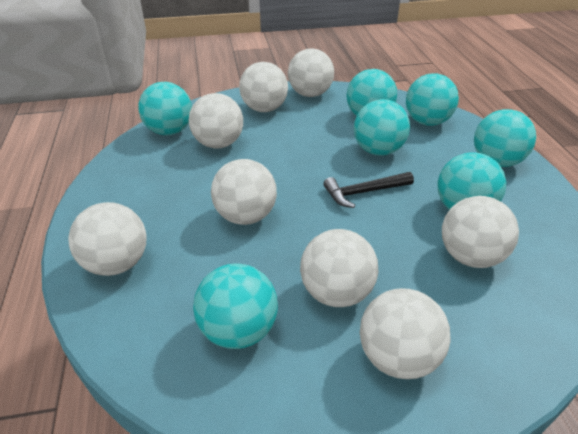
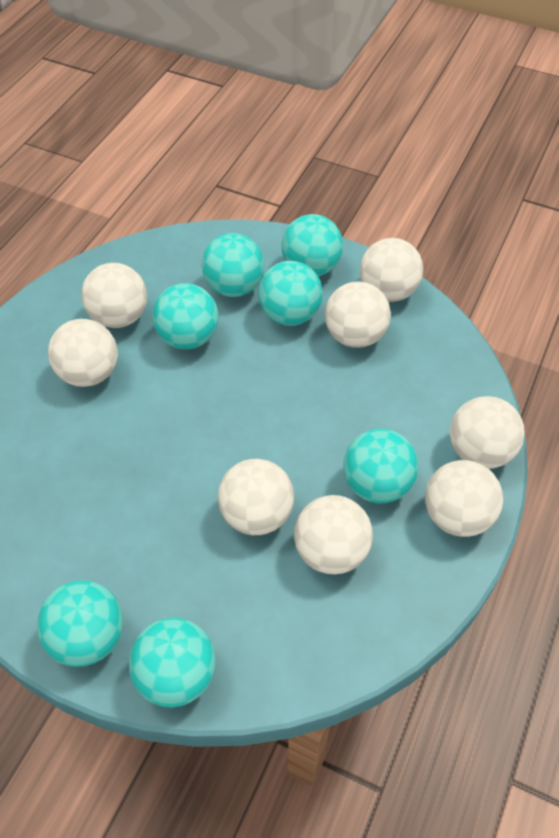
black hammer: 1 -> 0

